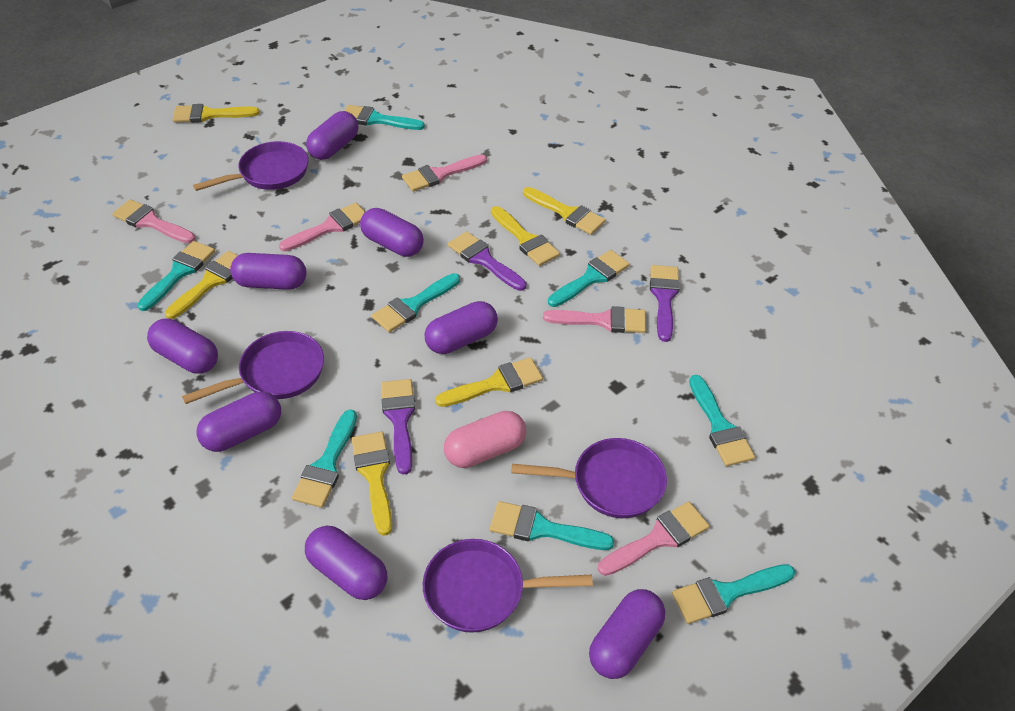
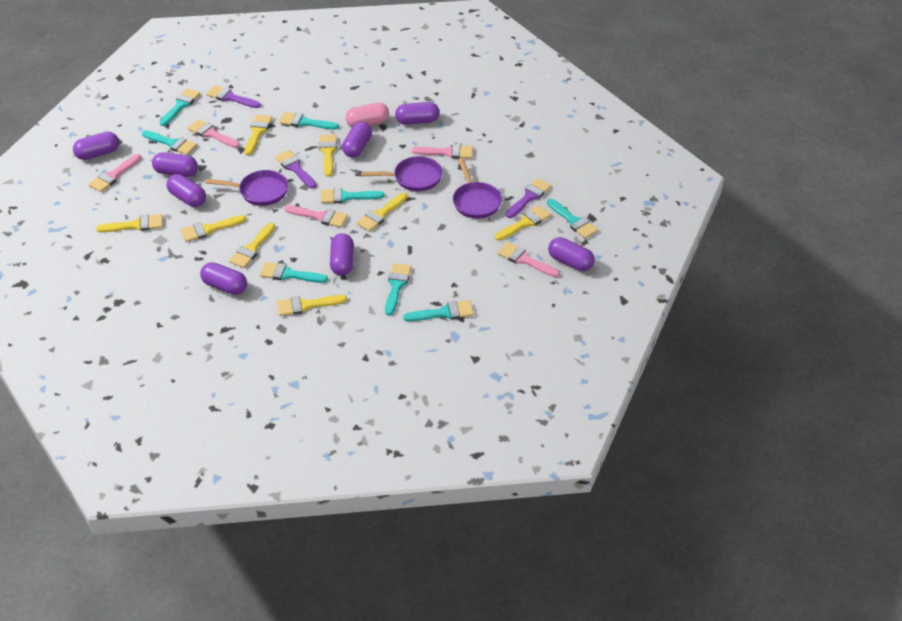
purple pan: 4 -> 3
yellow brush: 6 -> 8

